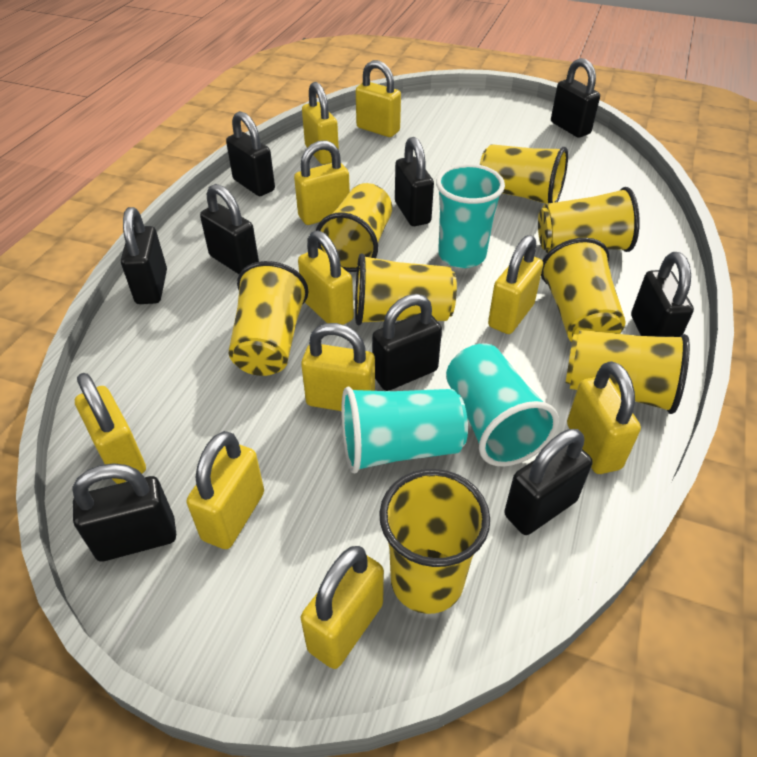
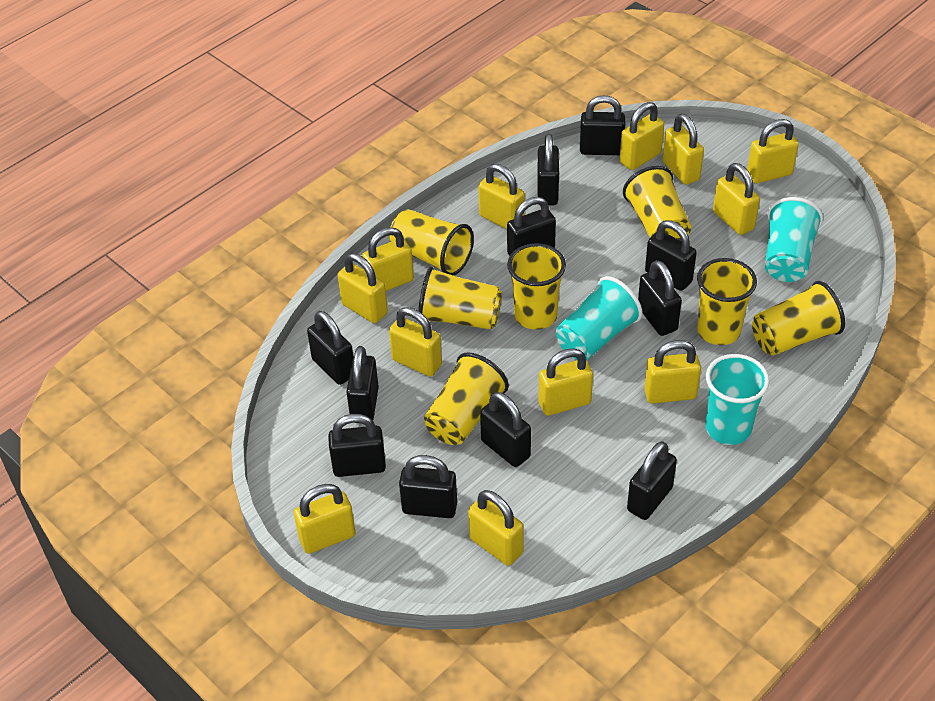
black padlock: 9 -> 11
yellow cup: 8 -> 7
yellow padlock: 10 -> 12

